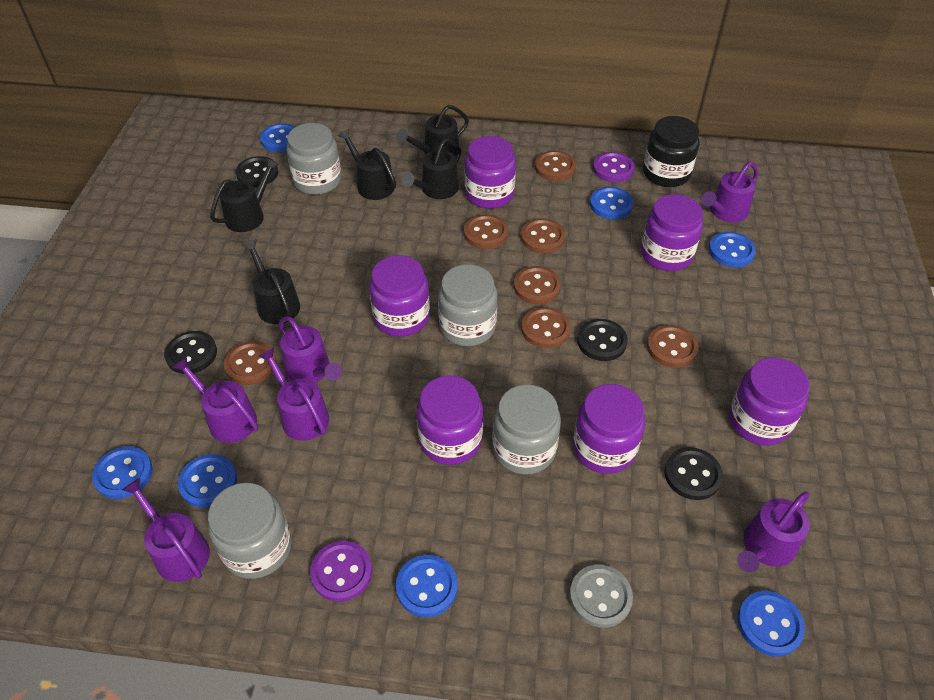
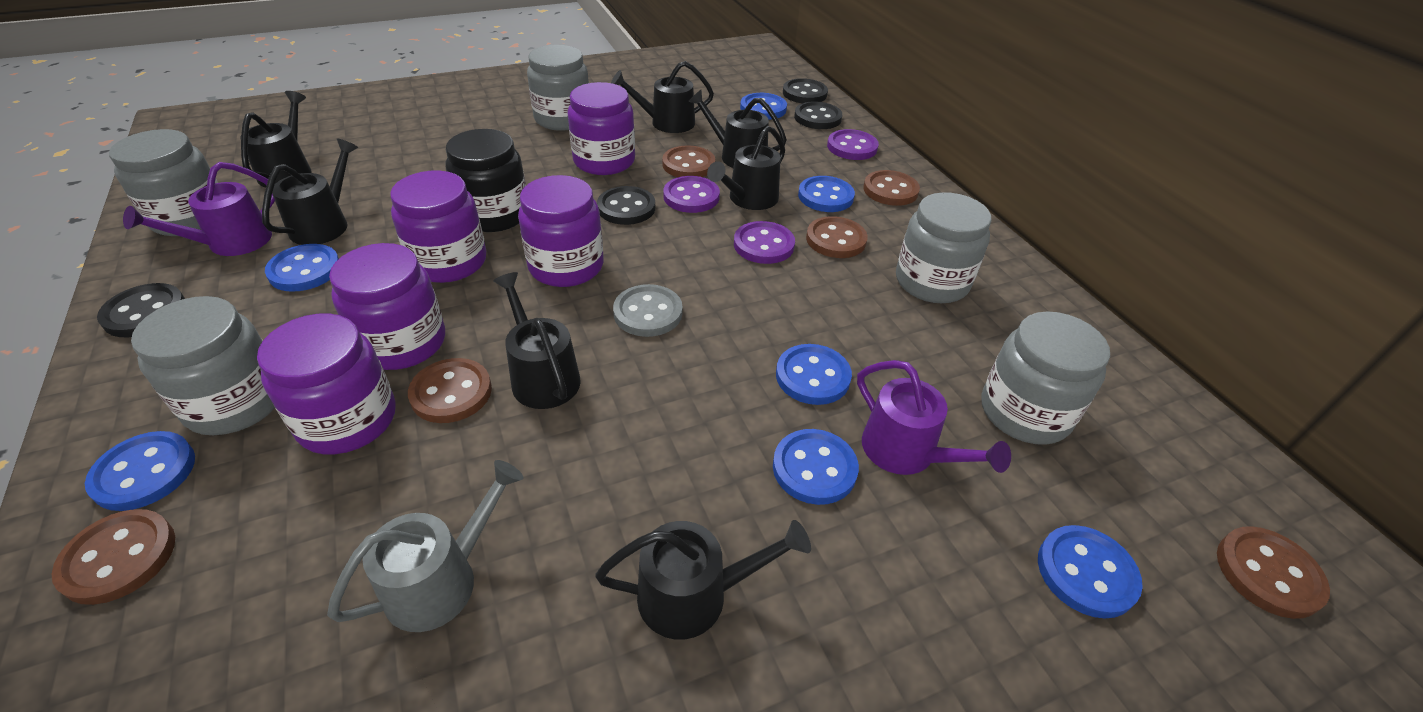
black watering can: 5 -> 7
brown button: 7 -> 6
grey jar: 4 -> 5
grey watering can: 0 -> 1
purple button: 2 -> 3
purple jar: 6 -> 5
purple watering can: 6 -> 2

